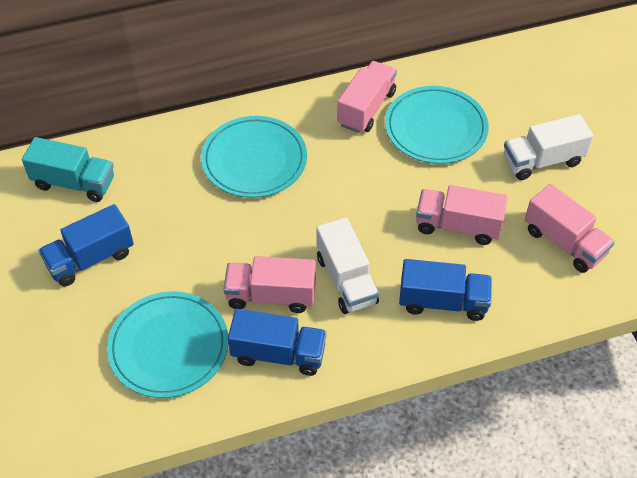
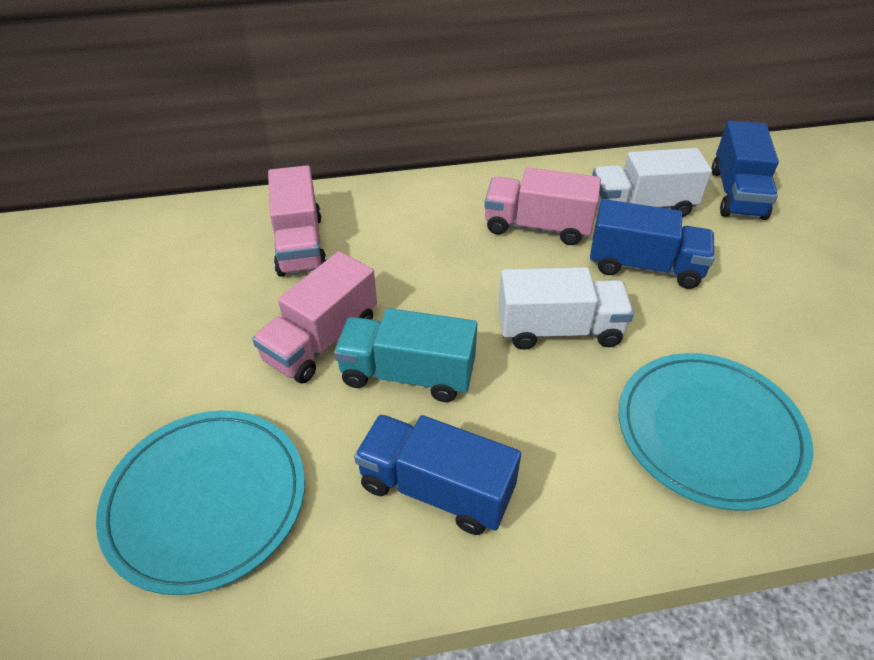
pink truck: 4 -> 3
turquoise plate: 3 -> 2

